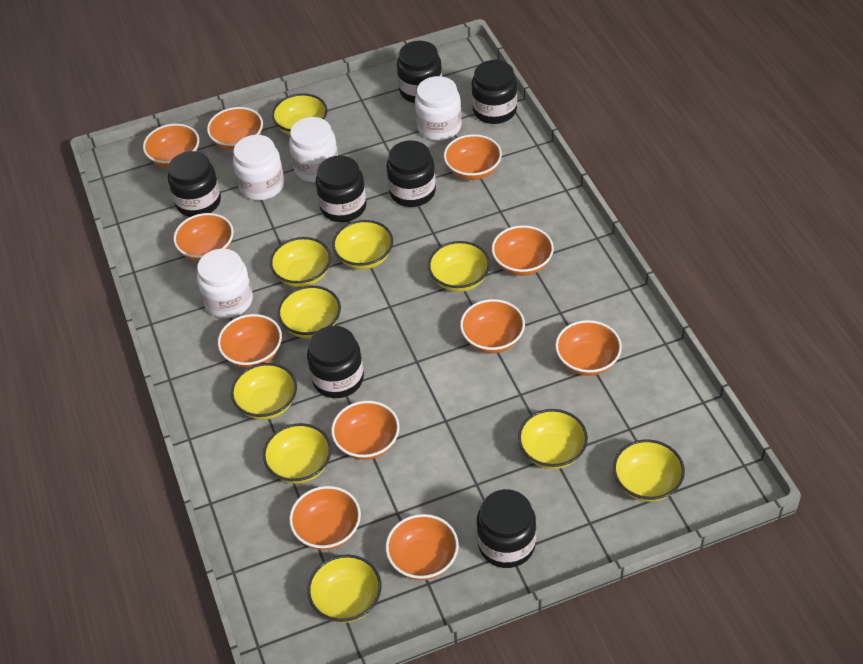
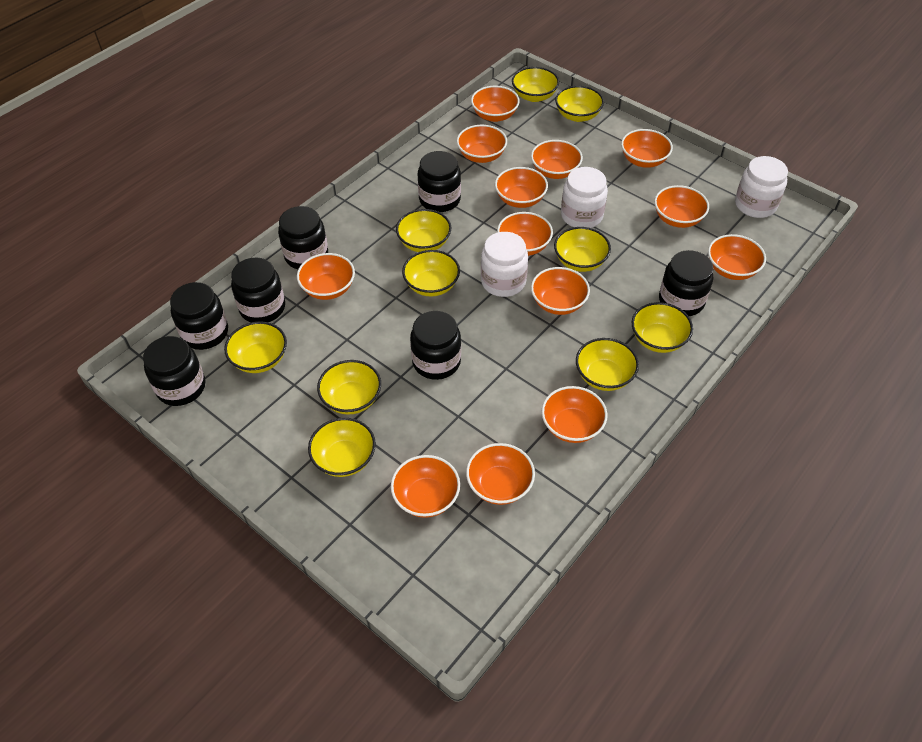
orange bowl: 11 -> 13
white jar: 4 -> 3

